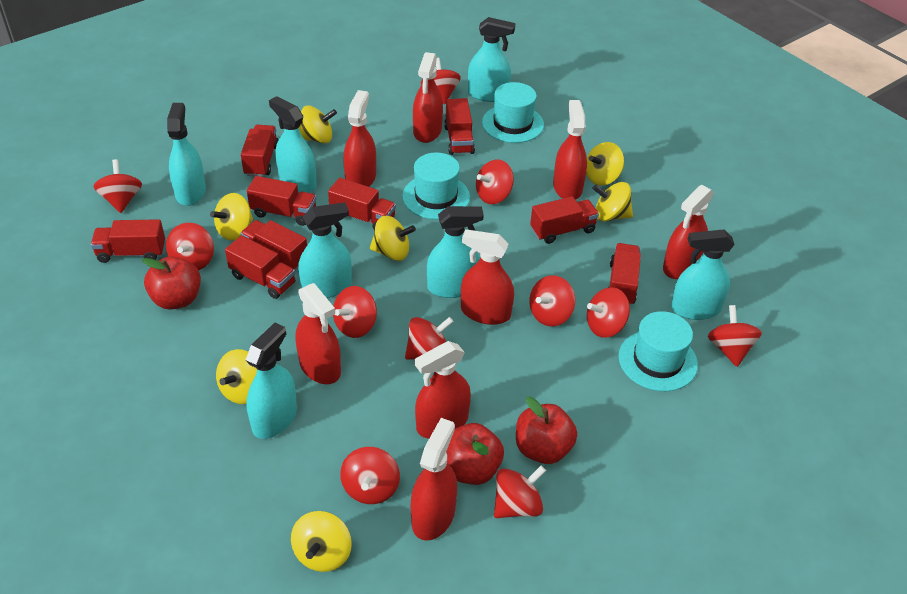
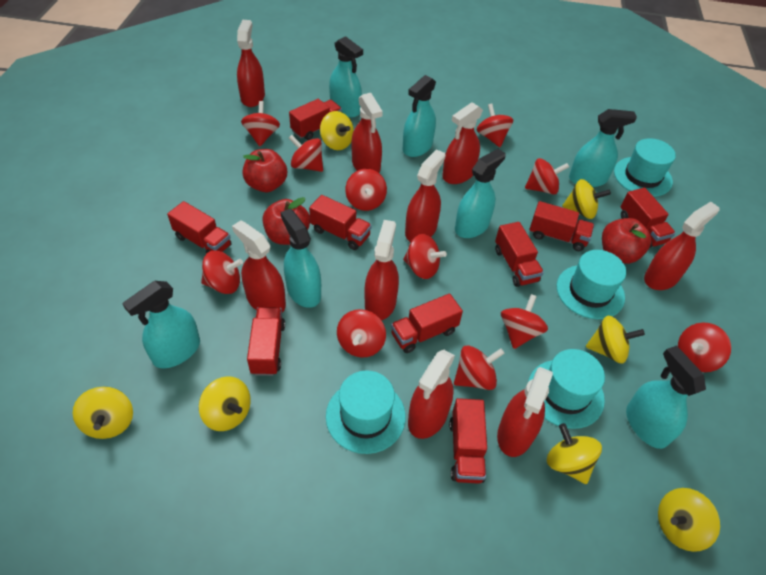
red spray bottle: 8 -> 9
turquoise hat: 3 -> 4

